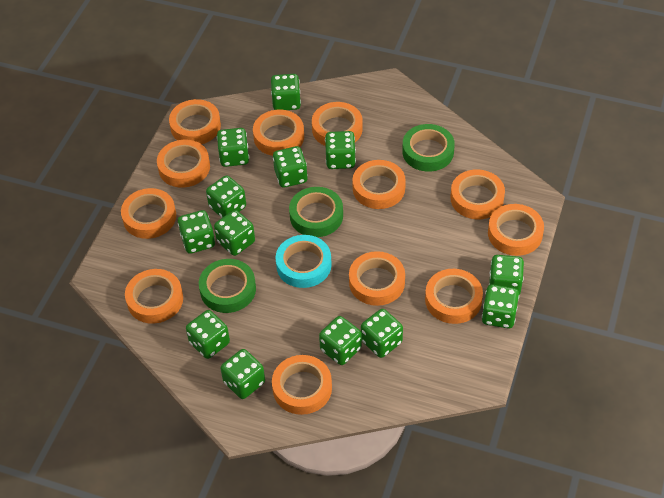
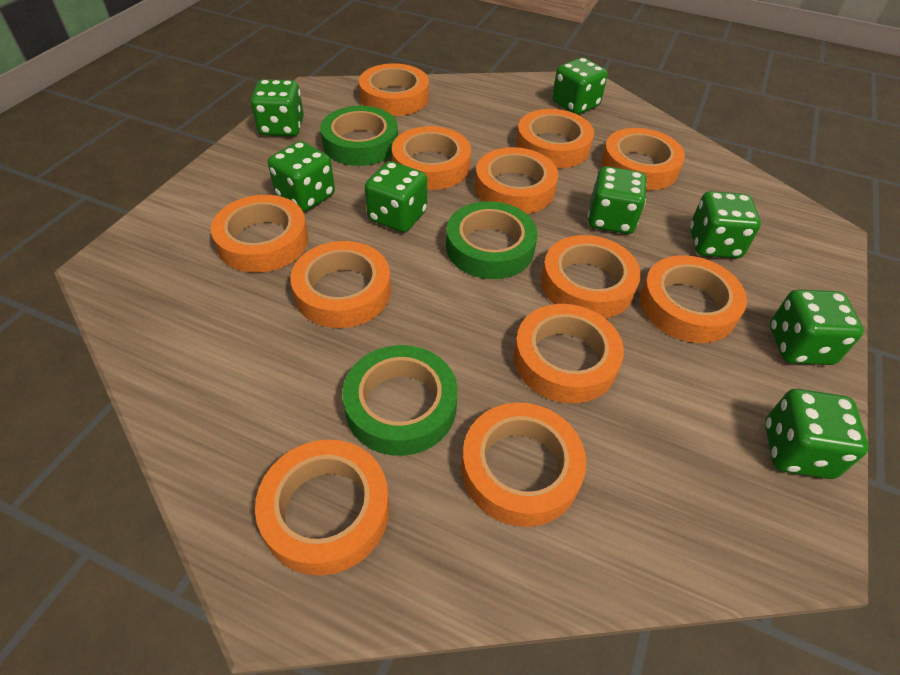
green dice: 13 -> 8
turquoise tape: 1 -> 0

